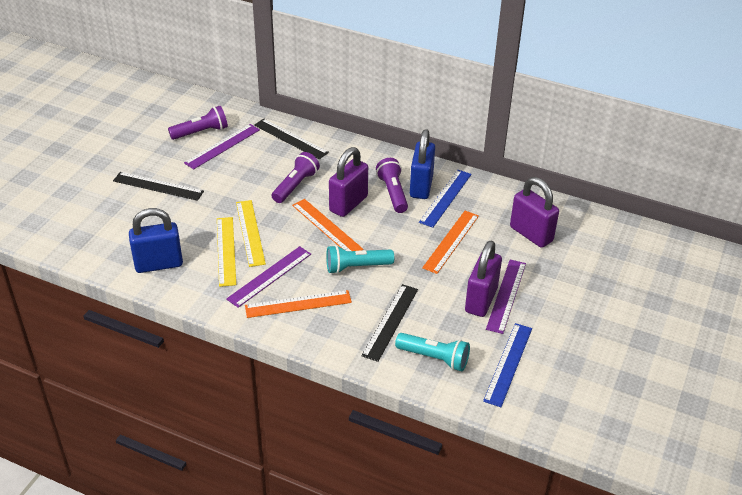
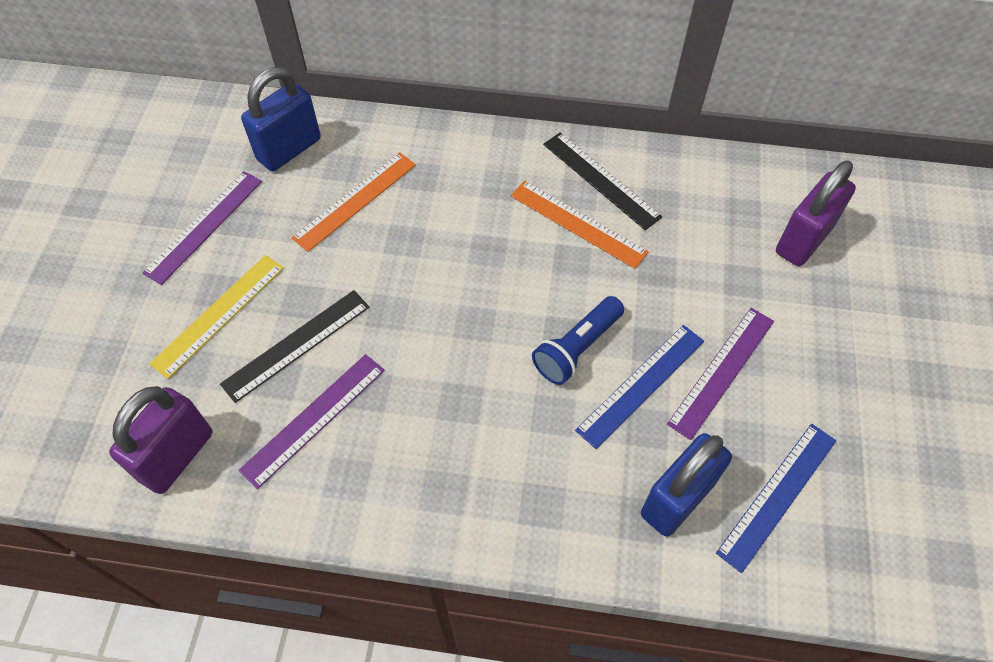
black ruler: 3 -> 2
blue flashlight: 0 -> 1
orange ruler: 3 -> 2
purple flashlight: 3 -> 0
purple padlock: 3 -> 2
turquoise flashlight: 2 -> 0
yellow ruler: 2 -> 1

